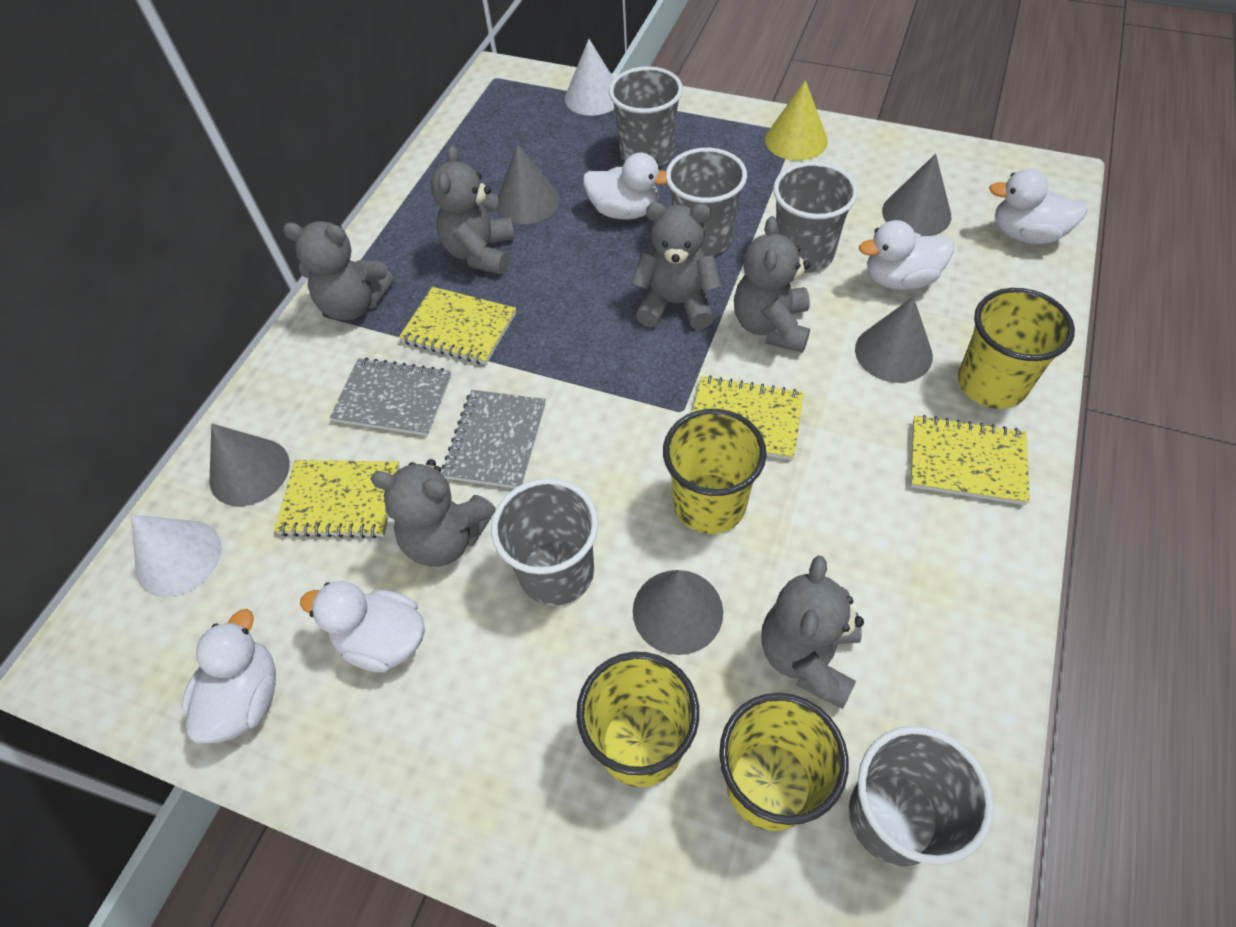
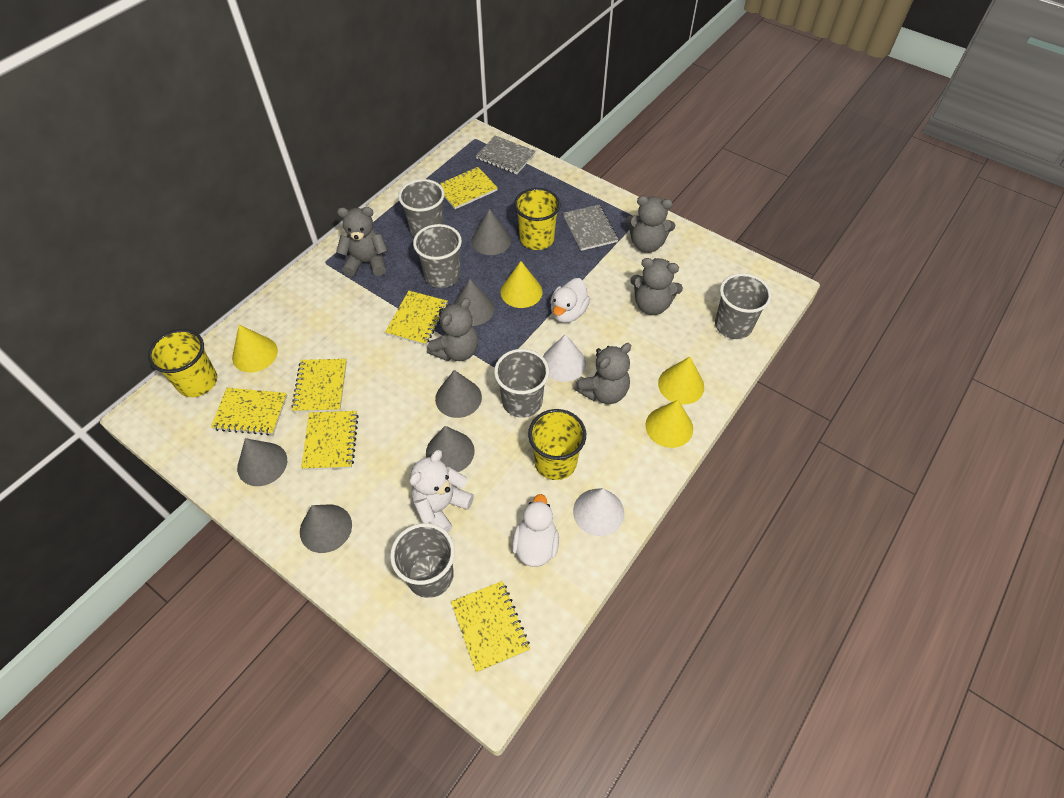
grey cone: 5 -> 6
grey teddy bear: 6 -> 5
white duck: 5 -> 2
white teddy bear: 0 -> 1
yellow cone: 1 -> 4
yellow cup: 4 -> 3
yellow notebook: 4 -> 6

